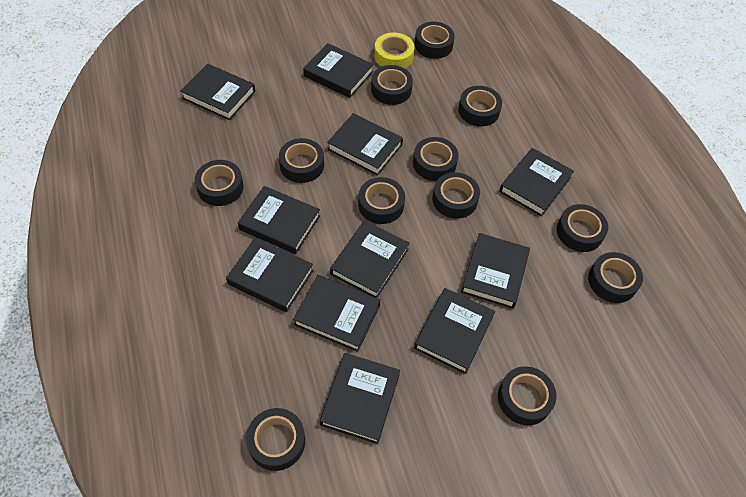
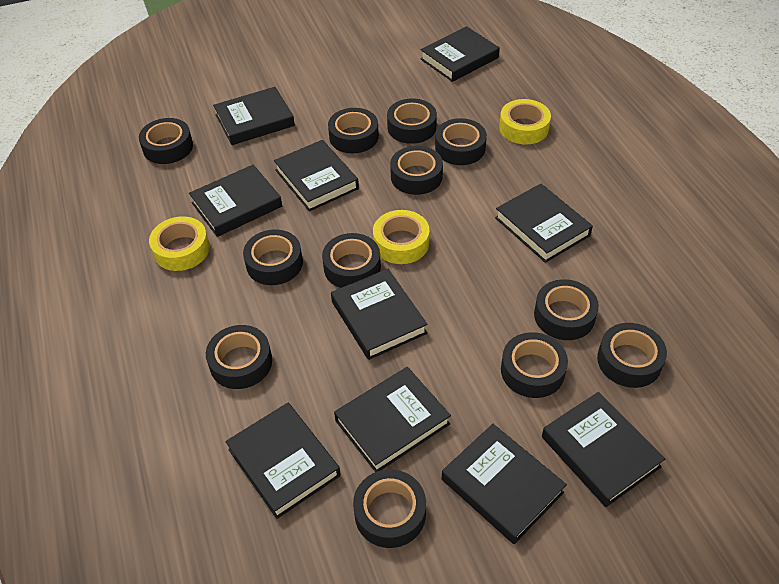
black book: 11 -> 10
yellow tape: 1 -> 3

